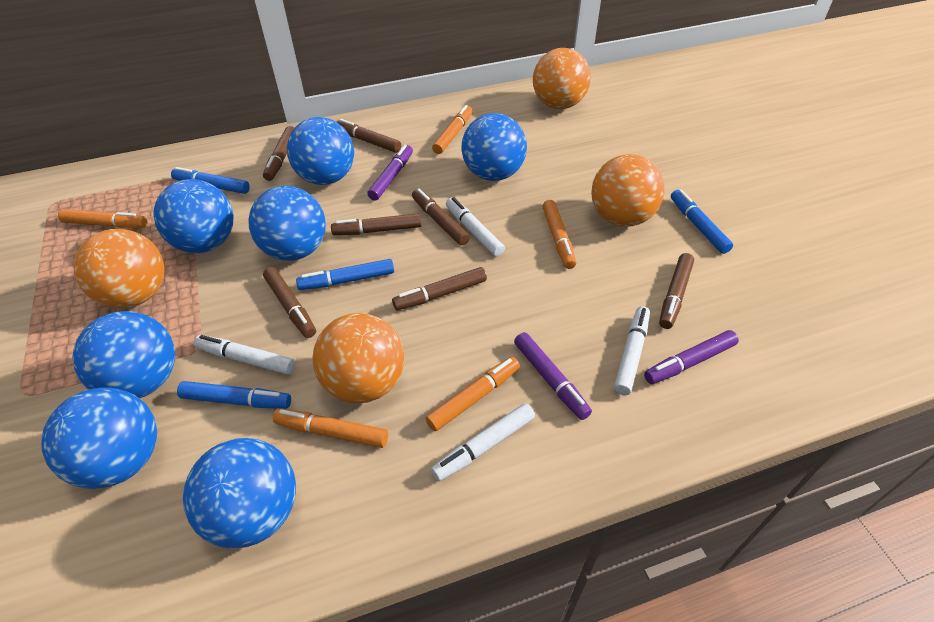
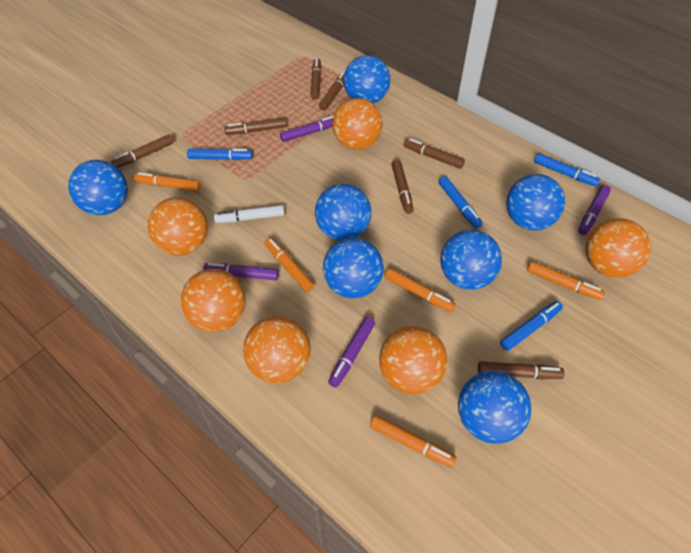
orange ball: 4 -> 6
purple marker: 3 -> 4
white marker: 4 -> 1

